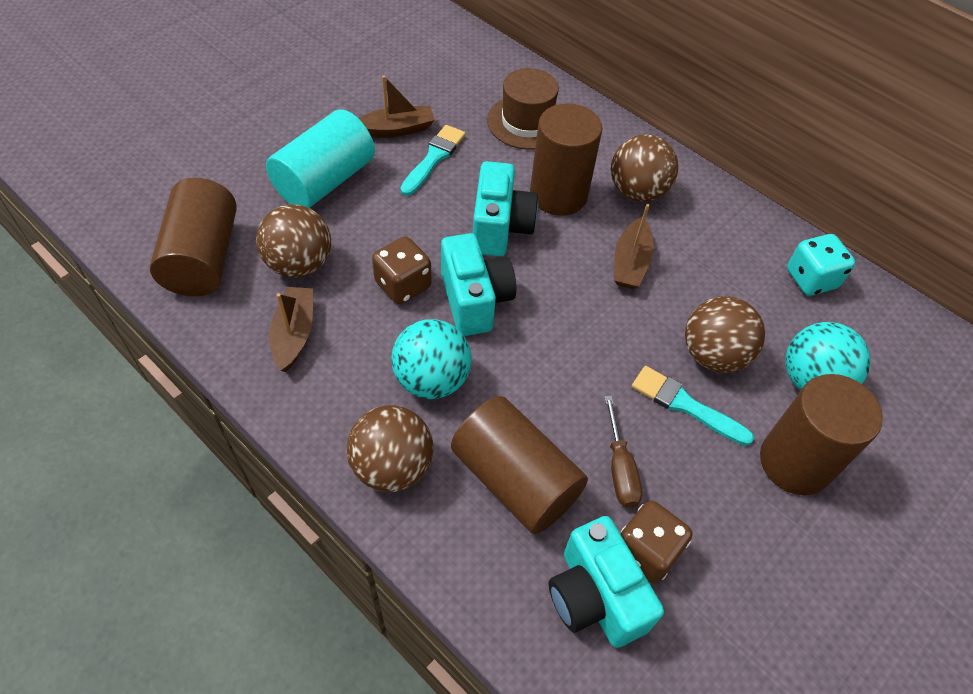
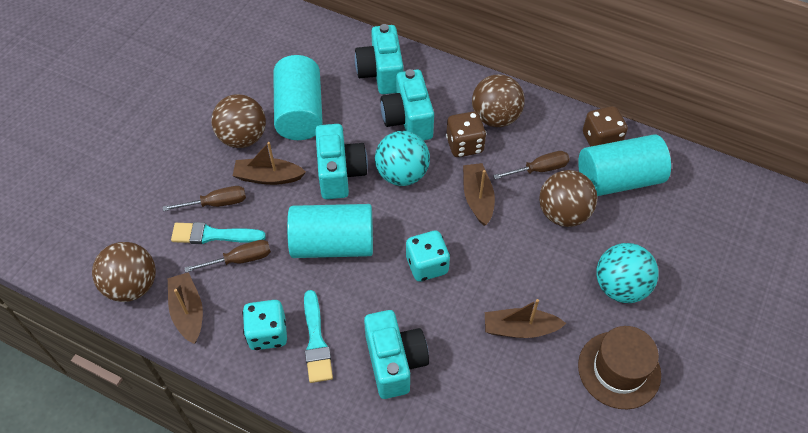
brown boat: 3 -> 4
brown cylinder: 4 -> 0
brown screwdriver: 1 -> 3
turquoise camera: 3 -> 4
turquoise cylinder: 1 -> 3
turquoise dice: 1 -> 2

